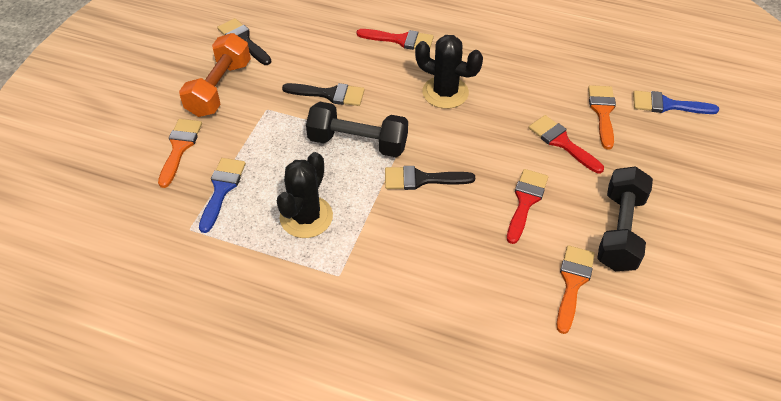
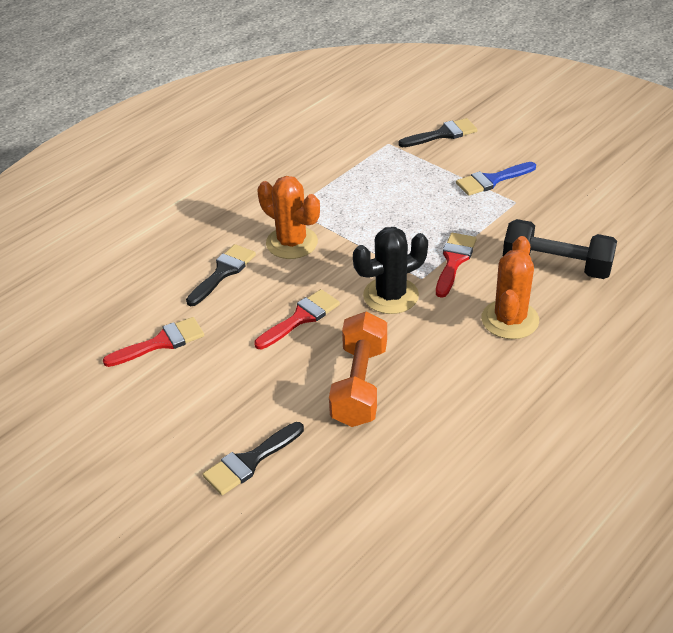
black cactus: 2 -> 1
black dumbbell: 2 -> 1
blue brush: 2 -> 1
orange brush: 3 -> 0
orange cactus: 0 -> 2

